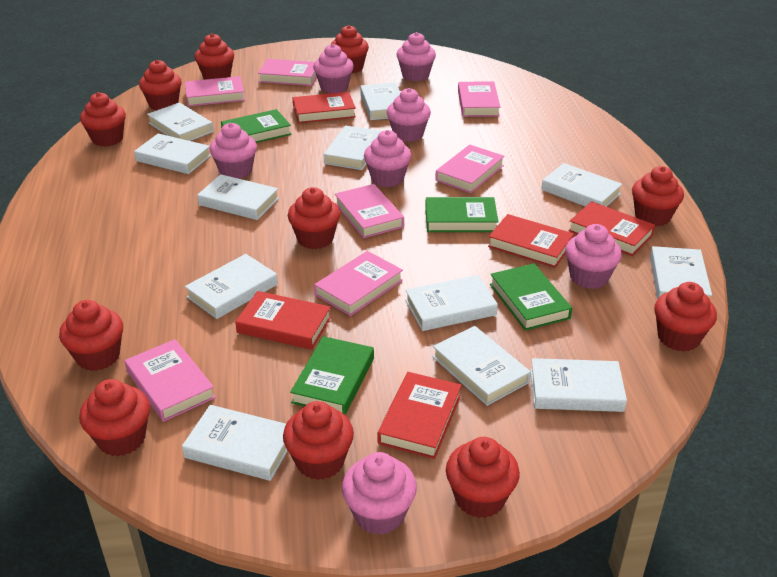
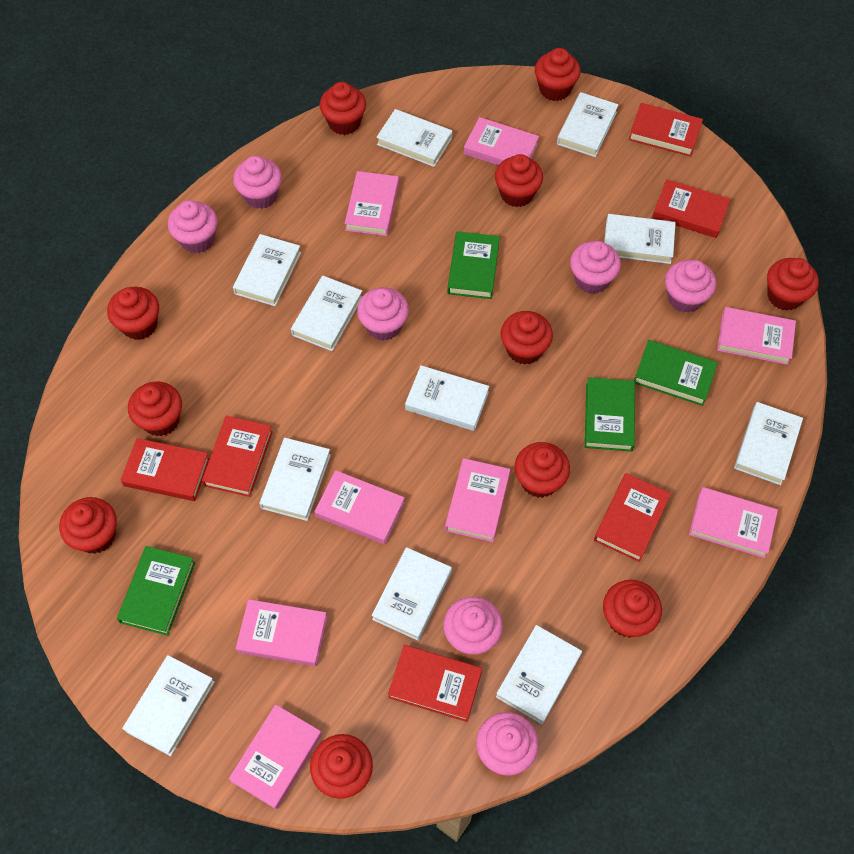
pink book: 7 -> 8
red book: 5 -> 6
white book: 12 -> 11

